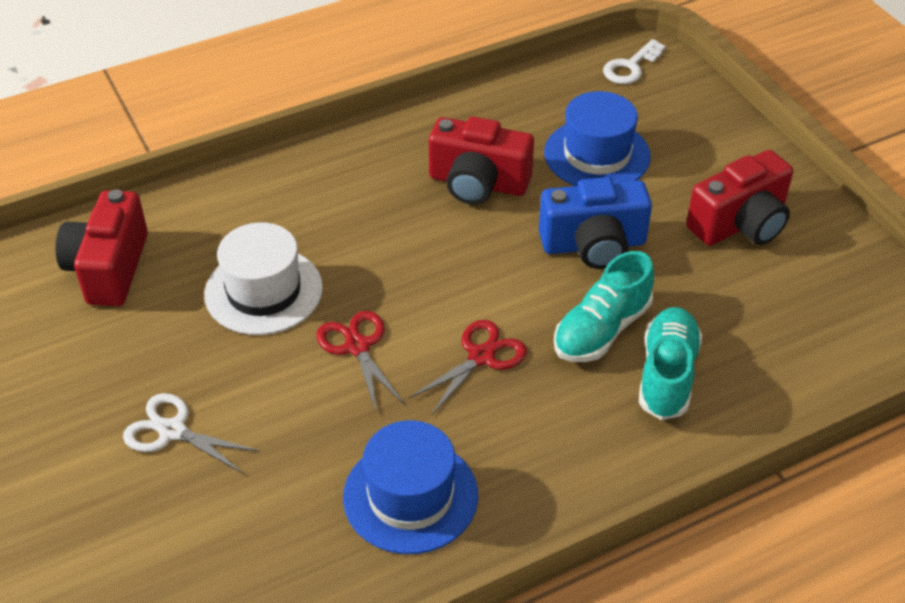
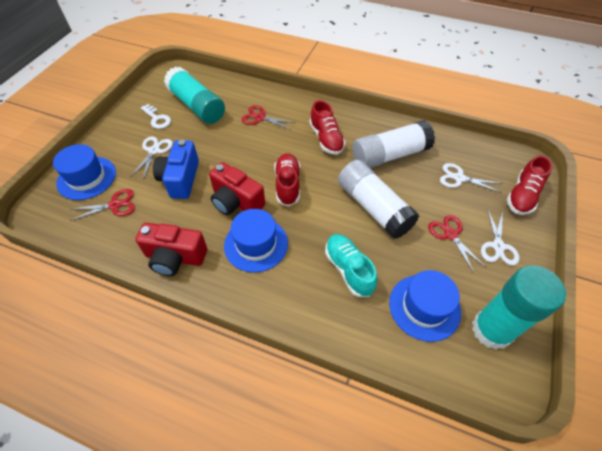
blue hat: 2 -> 3
red camera: 3 -> 2
red scissors: 2 -> 3
red shoe: 0 -> 3
turquoise glue stick: 0 -> 2
turquoise shoe: 2 -> 1
white glue stick: 0 -> 2
white hat: 1 -> 0
white scissors: 1 -> 3

